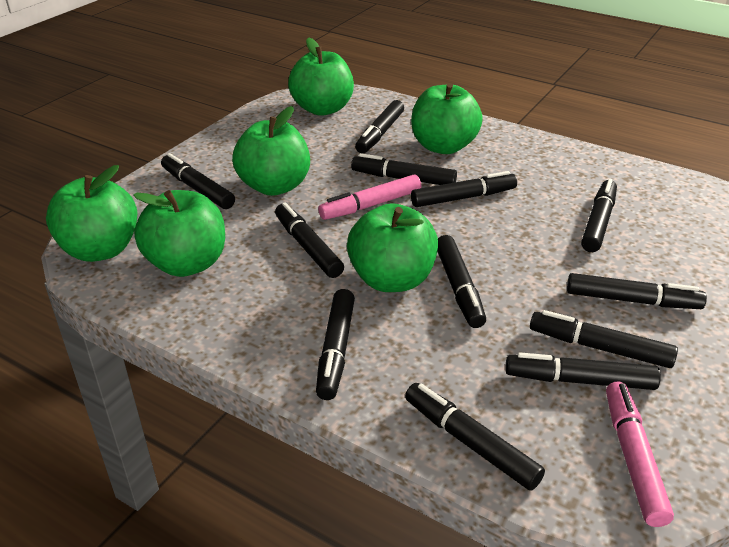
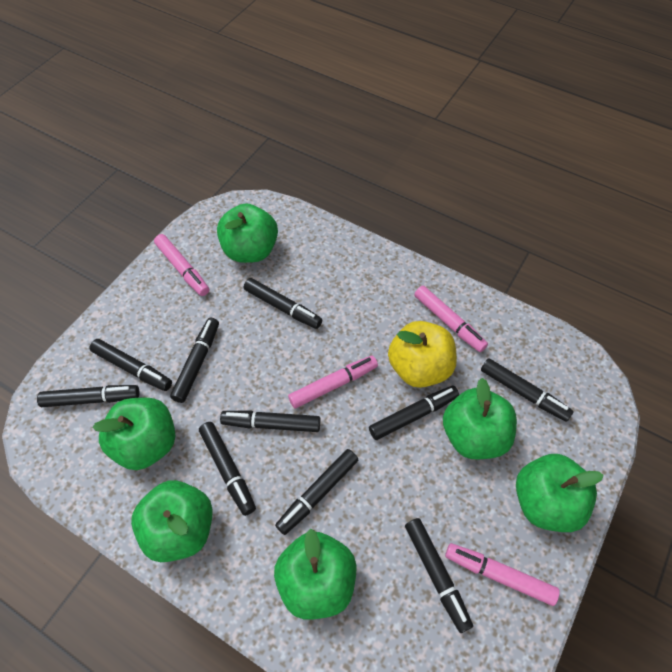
black marker: 12 -> 10
pink marker: 2 -> 4
yellow apple: 0 -> 1

